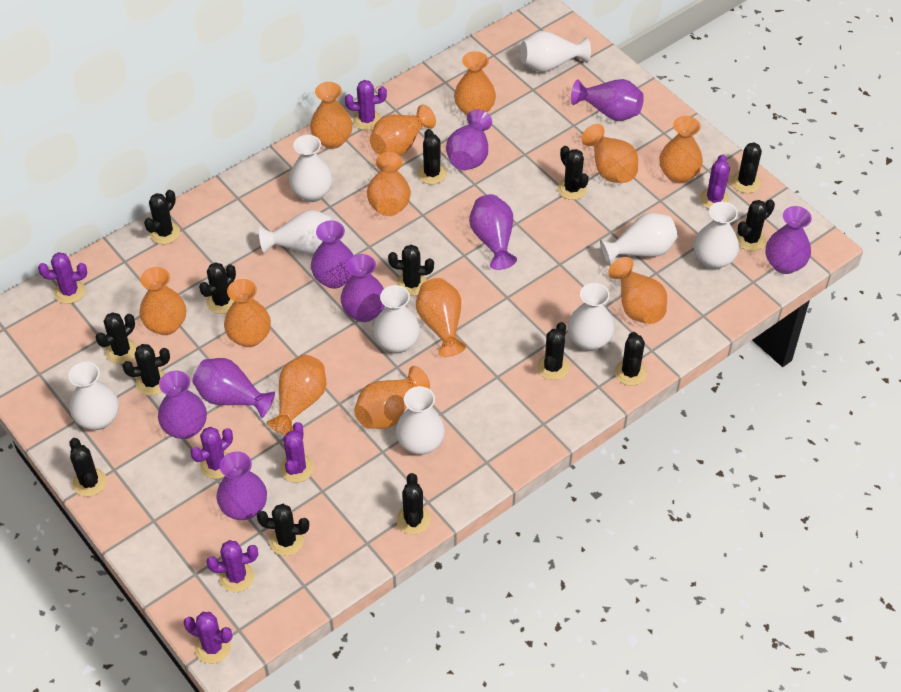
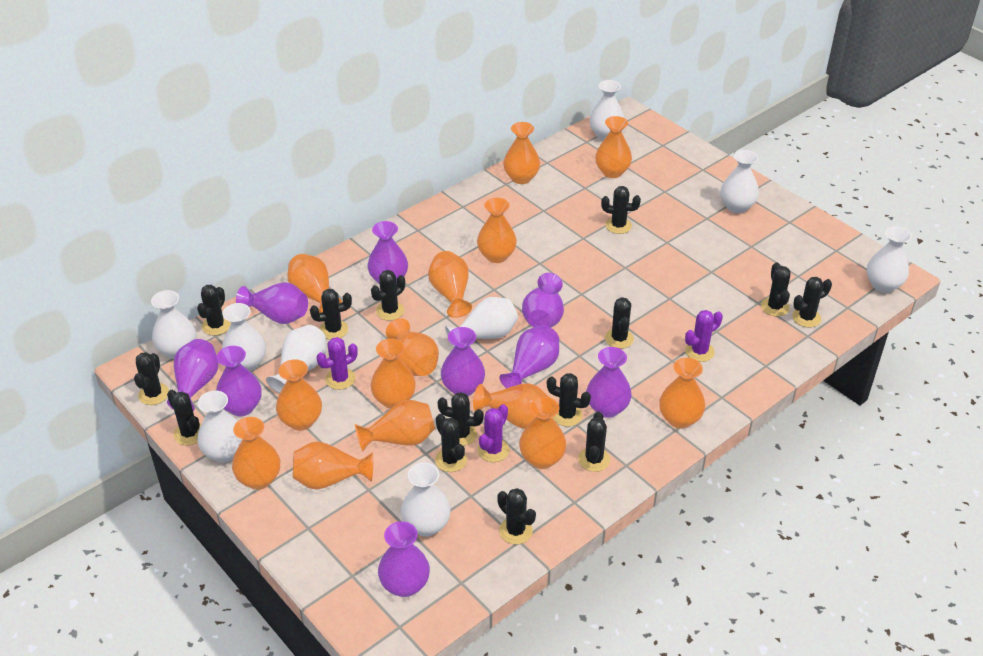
orange vase: 12 -> 14
purple cactus: 7 -> 3

